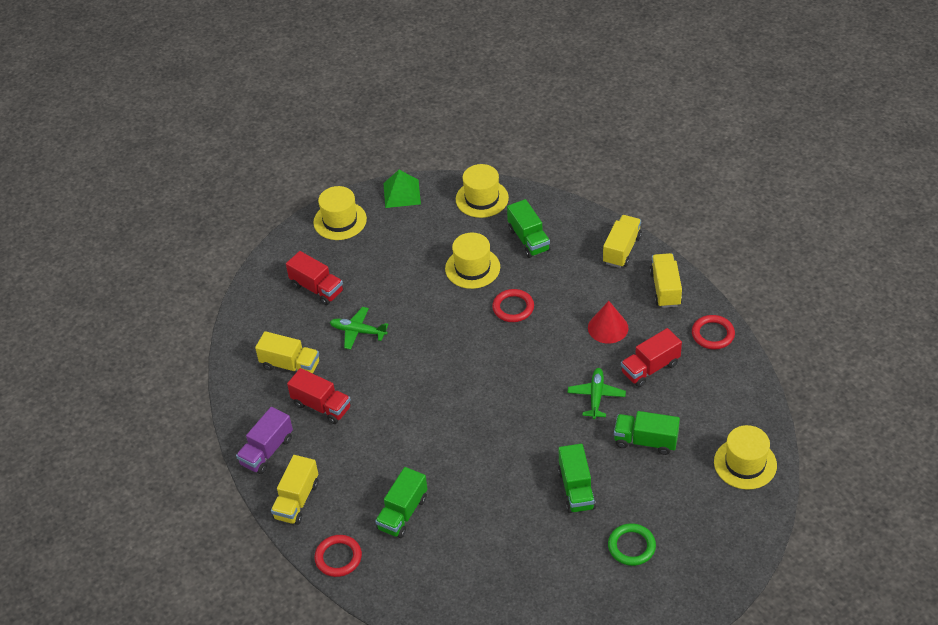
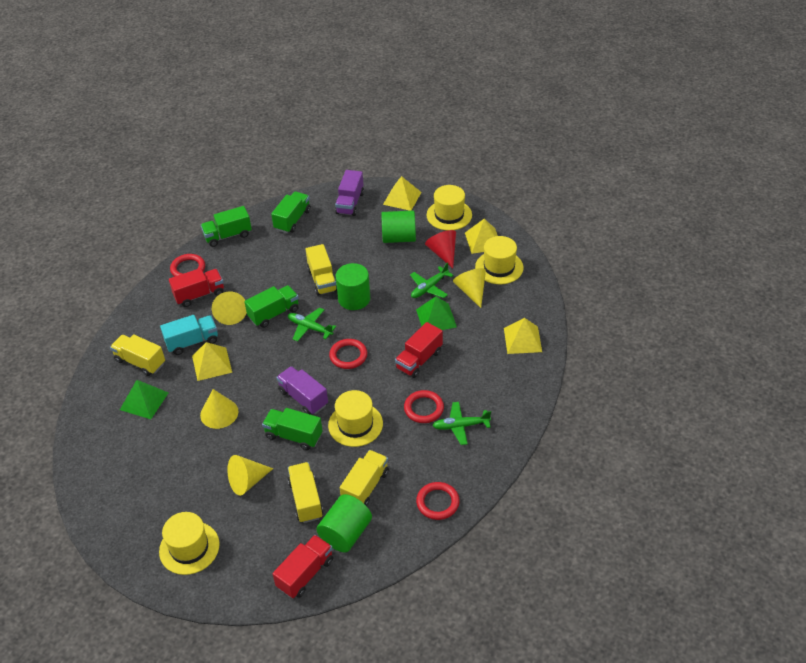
green cylinder: 0 -> 3
green plane: 2 -> 3
green pyramid: 1 -> 2
green ring: 1 -> 0
purple truck: 1 -> 2
red ring: 3 -> 4
turquoise truck: 0 -> 1
yellow cone: 0 -> 4
yellow pyramid: 0 -> 4

